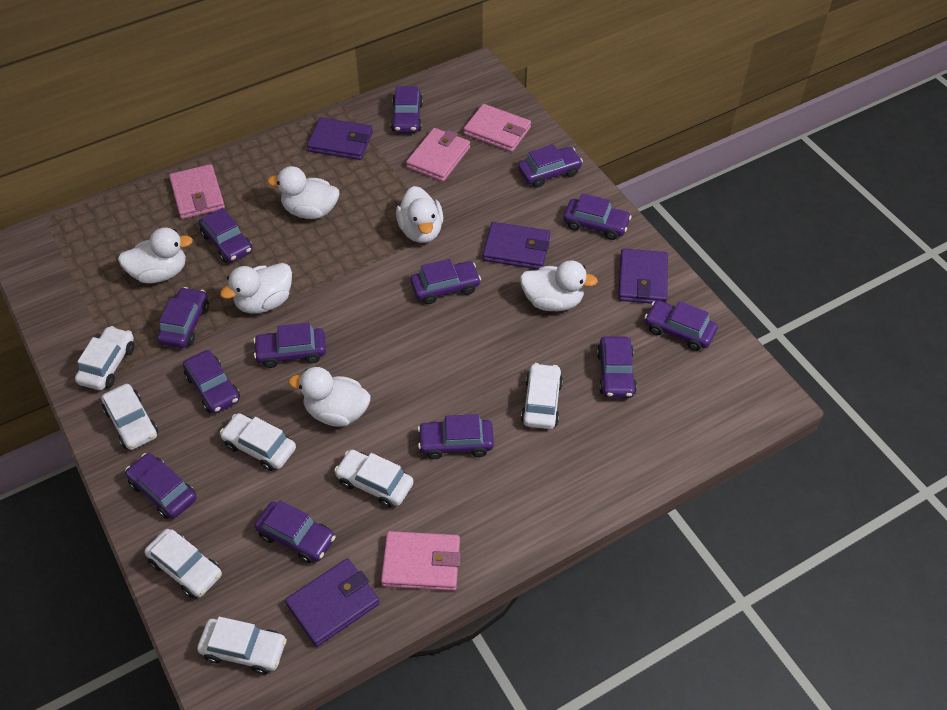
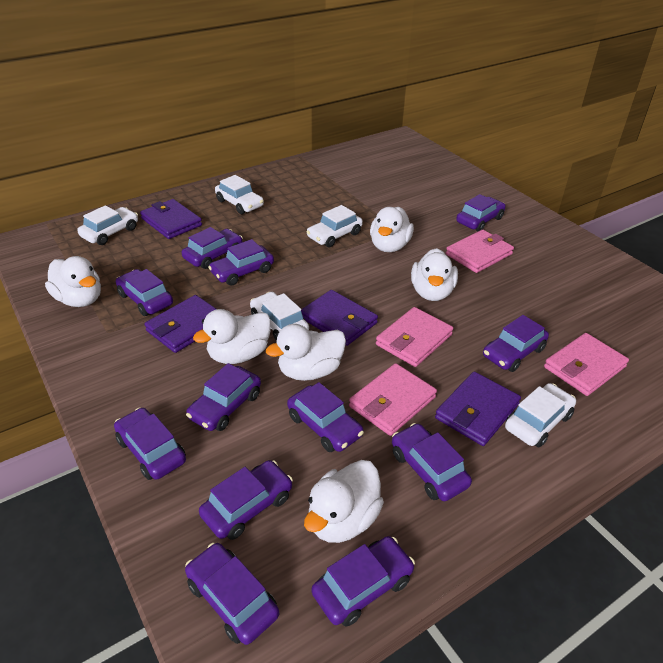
purple car: 13 -> 12
white car: 7 -> 5

